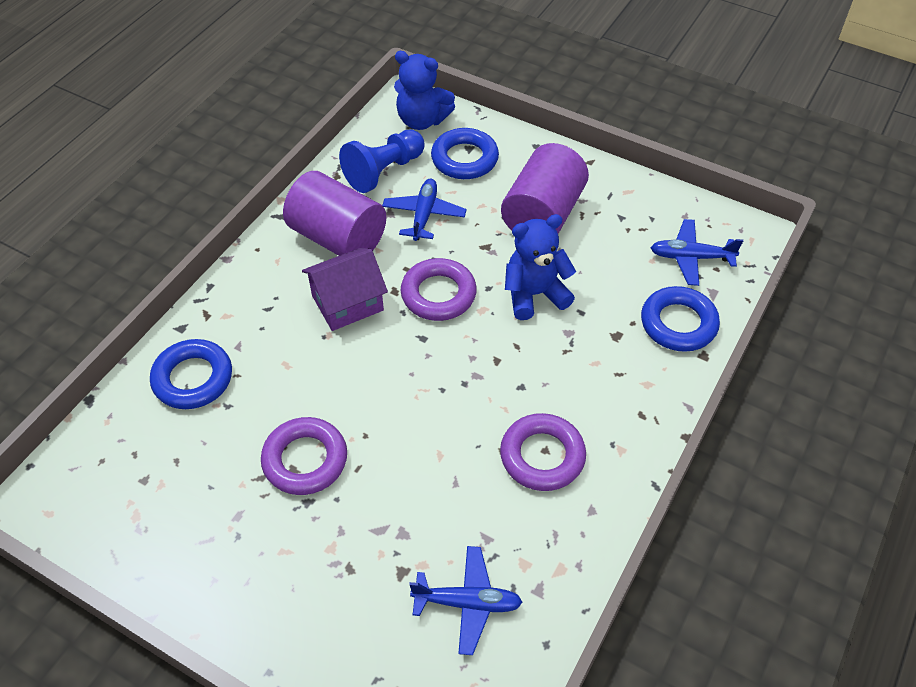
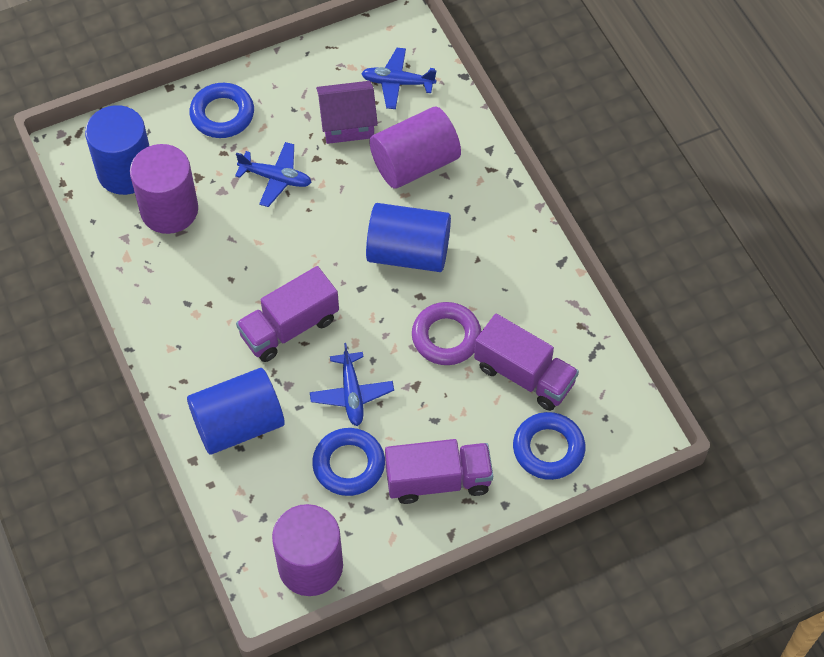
blue cylinder: 0 -> 3
blue pawn: 1 -> 0
blue teddy bear: 2 -> 0
purple cylinder: 2 -> 3
purple ring: 3 -> 1
purple truck: 0 -> 3

